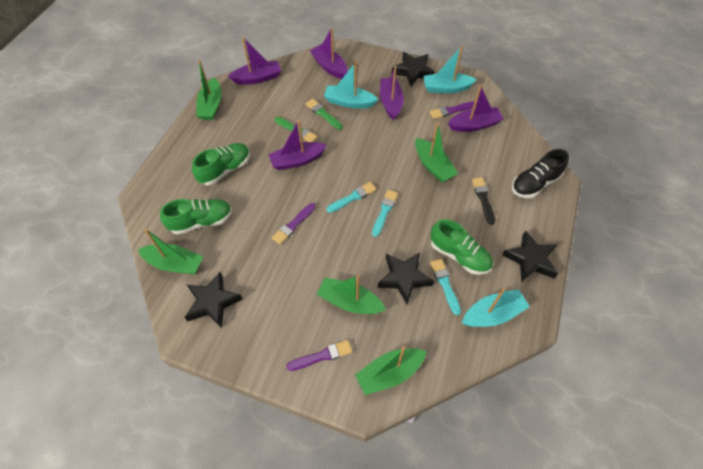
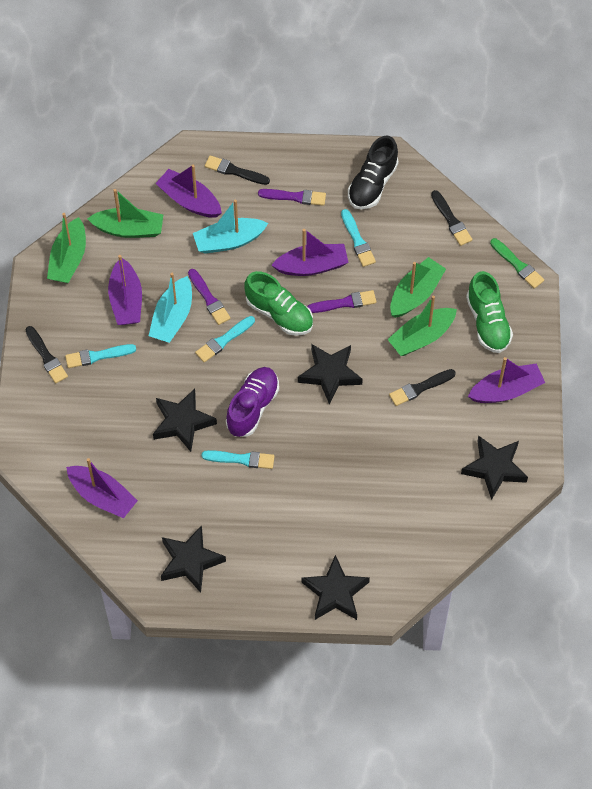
black brush: 1 -> 4
black star: 4 -> 5
green boat: 5 -> 4
green brush: 2 -> 1
green shoe: 3 -> 2
purple shoe: 0 -> 1
turquoise boat: 3 -> 2
turquoise brush: 3 -> 4

